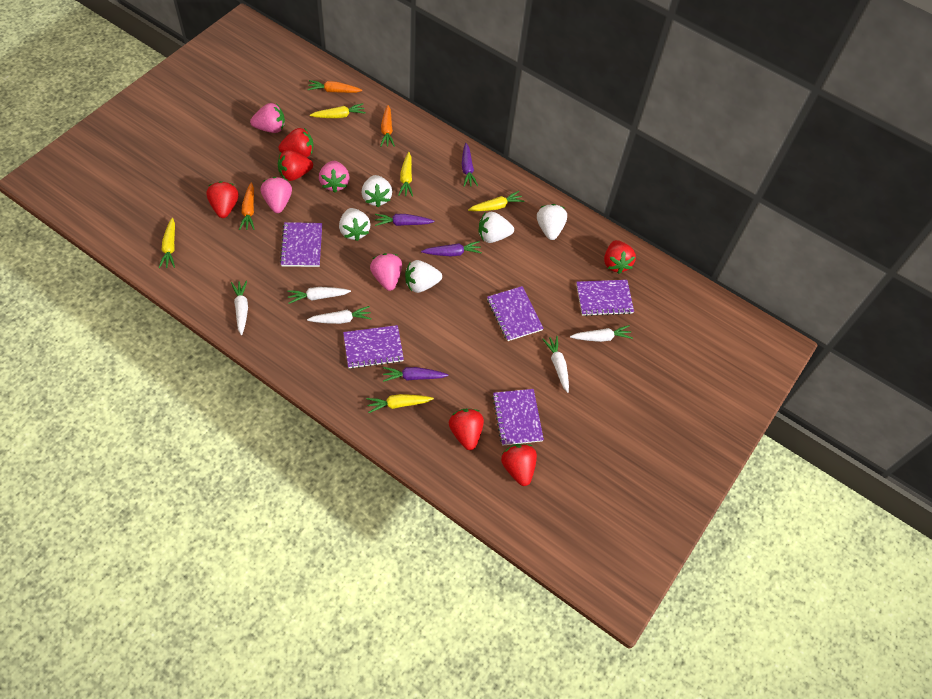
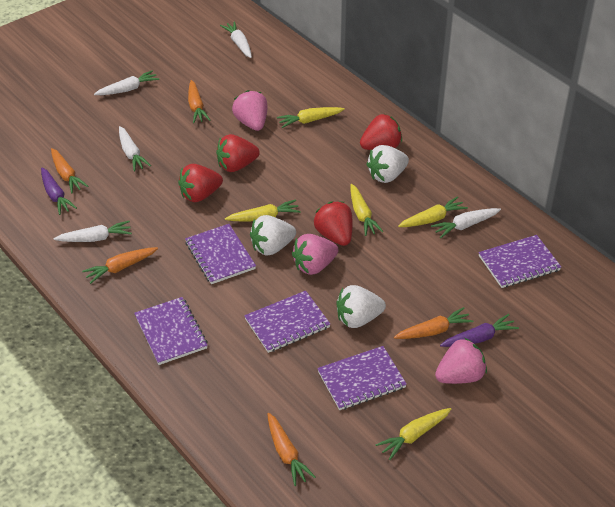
orange carrot: 3 -> 5
pink strawberry: 4 -> 3
purple carrot: 4 -> 2
red strawberry: 6 -> 4
white strawberry: 5 -> 3

